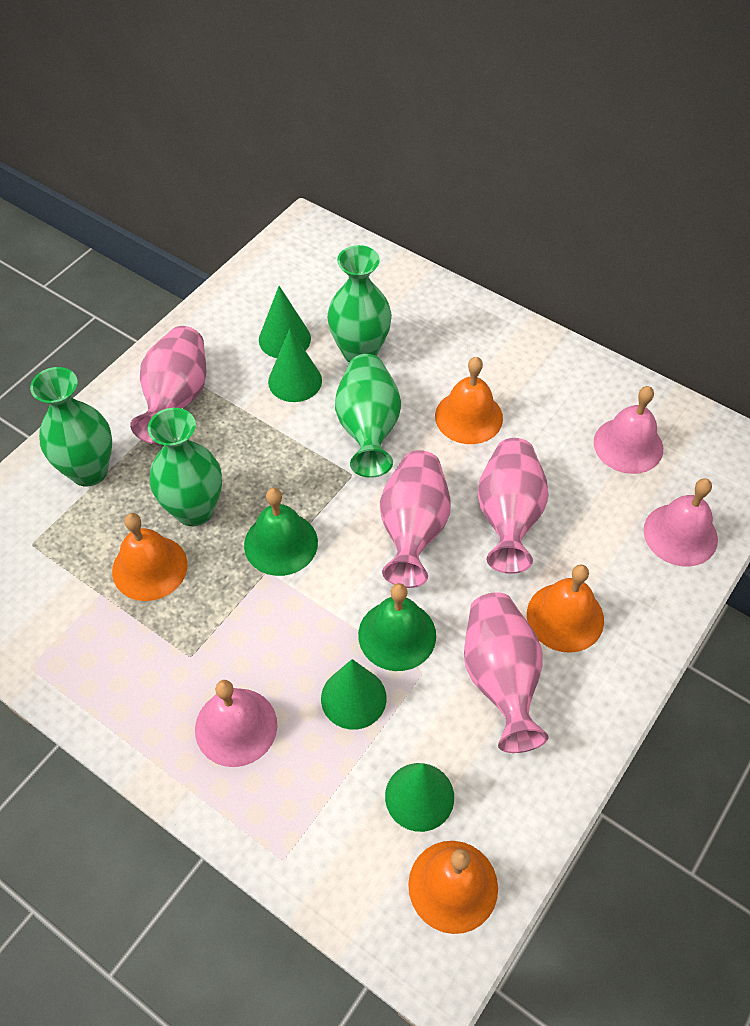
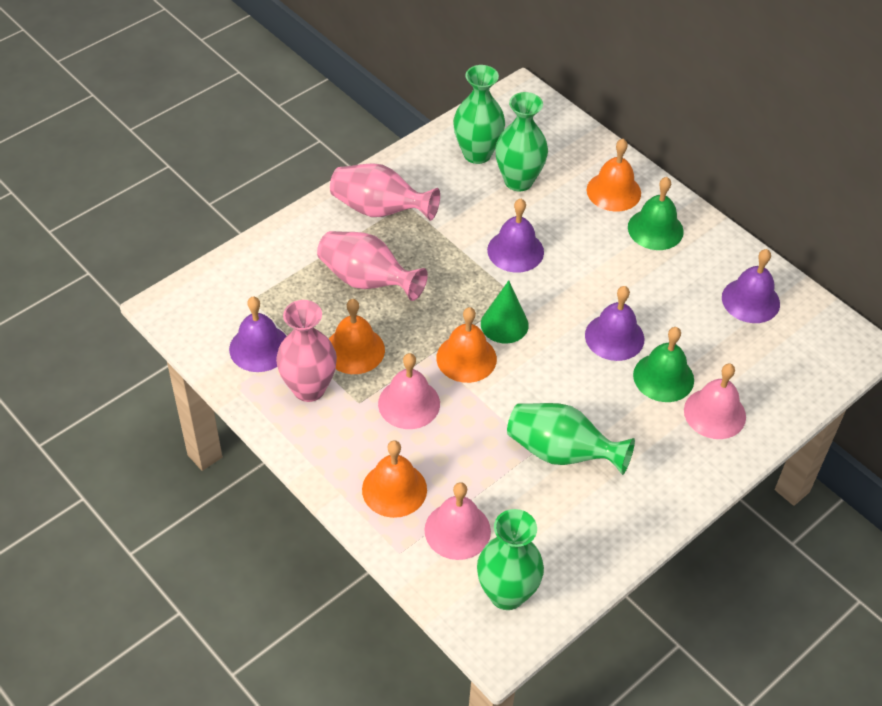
green cone: 4 -> 1
pink vase: 4 -> 3
purple bell: 0 -> 4

